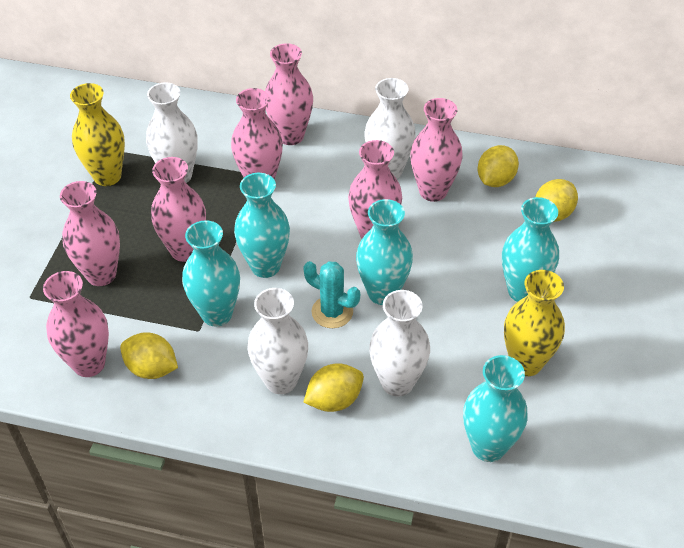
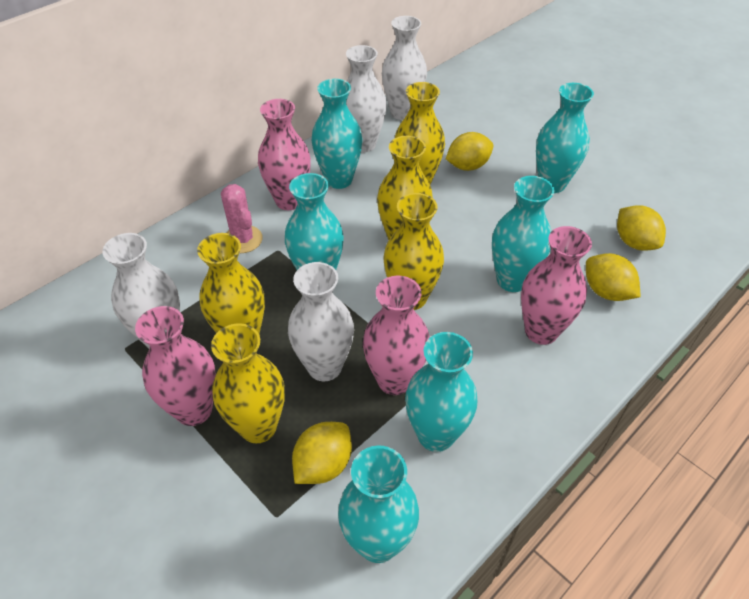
pink cactus: 0 -> 1
pink vase: 7 -> 4
turquoise cactus: 1 -> 0
turquoise vase: 5 -> 6
yellow vase: 2 -> 5

